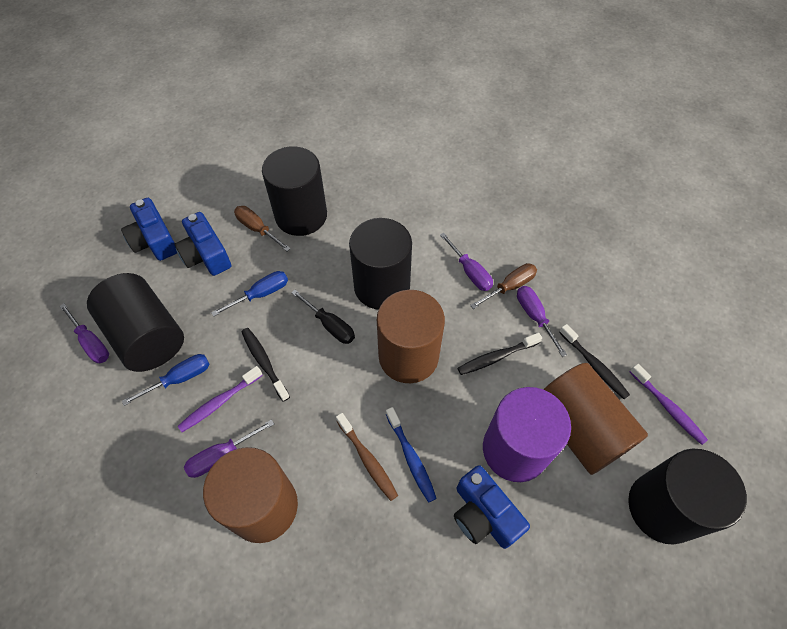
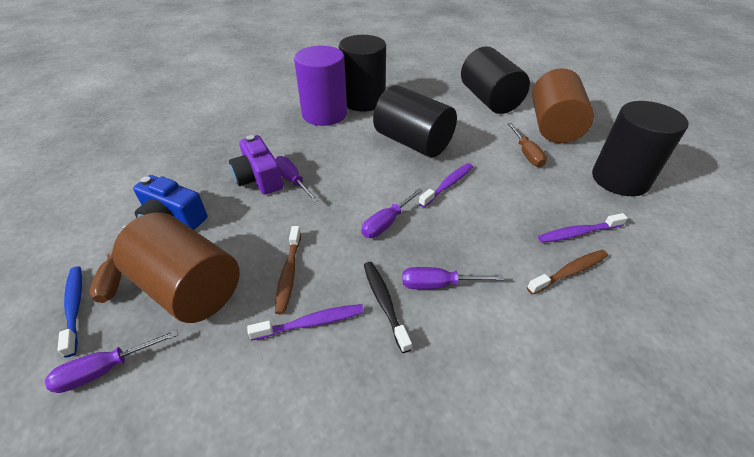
black screwdriver: 1 -> 0
black toothbrush: 3 -> 1
blue camera: 3 -> 1
blue screwdriver: 2 -> 0
brown cylinder: 3 -> 2
brown toothbrush: 1 -> 2
purple camera: 0 -> 1
purple toothbrush: 2 -> 3

